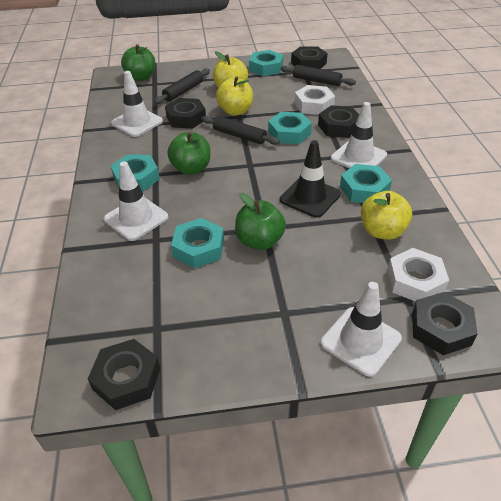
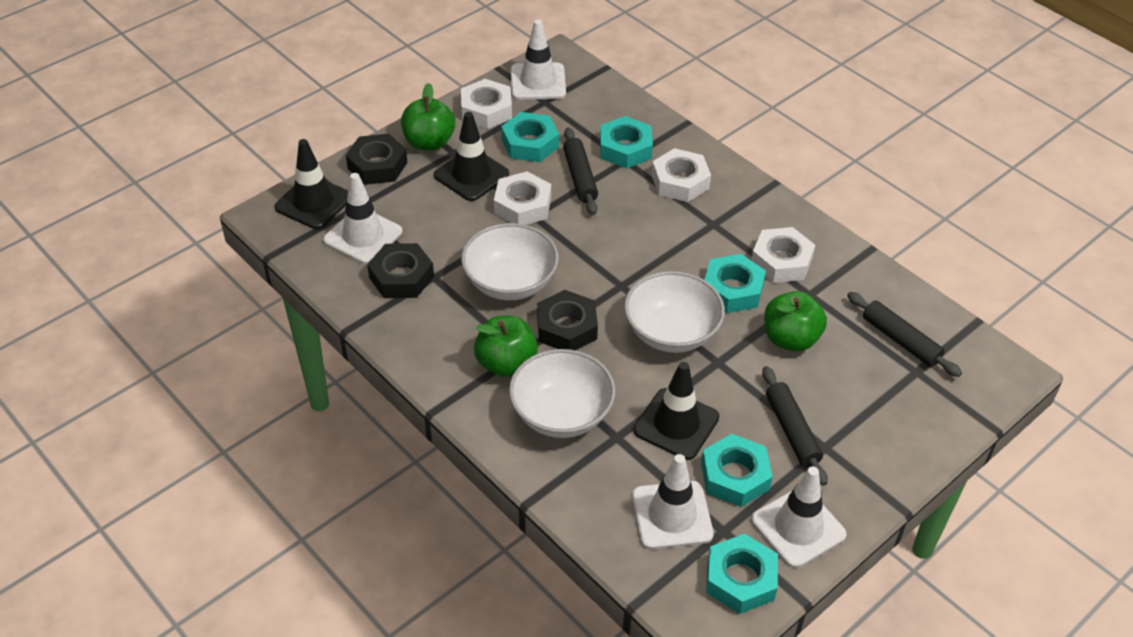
black nut: 5 -> 3
black traffic cone: 1 -> 3
white bowl: 0 -> 3
white nut: 2 -> 4
yellow apple: 3 -> 0

